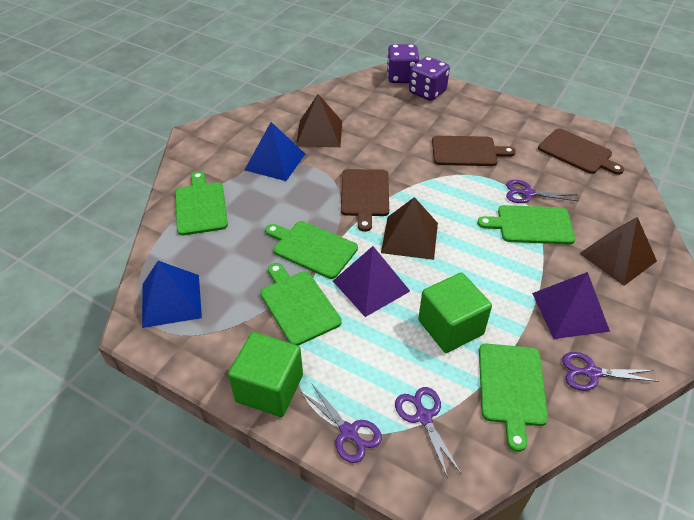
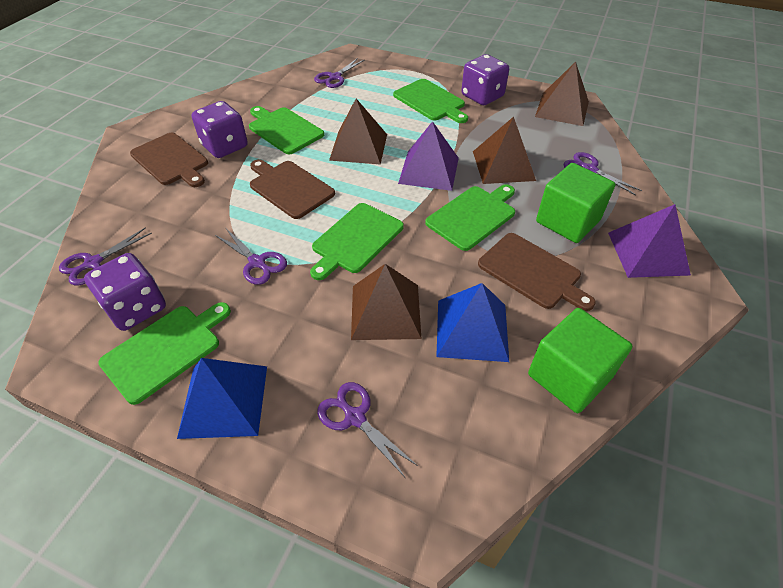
brown pyramid: 3 -> 4
purple dice: 2 -> 3
purple scissors: 4 -> 5

